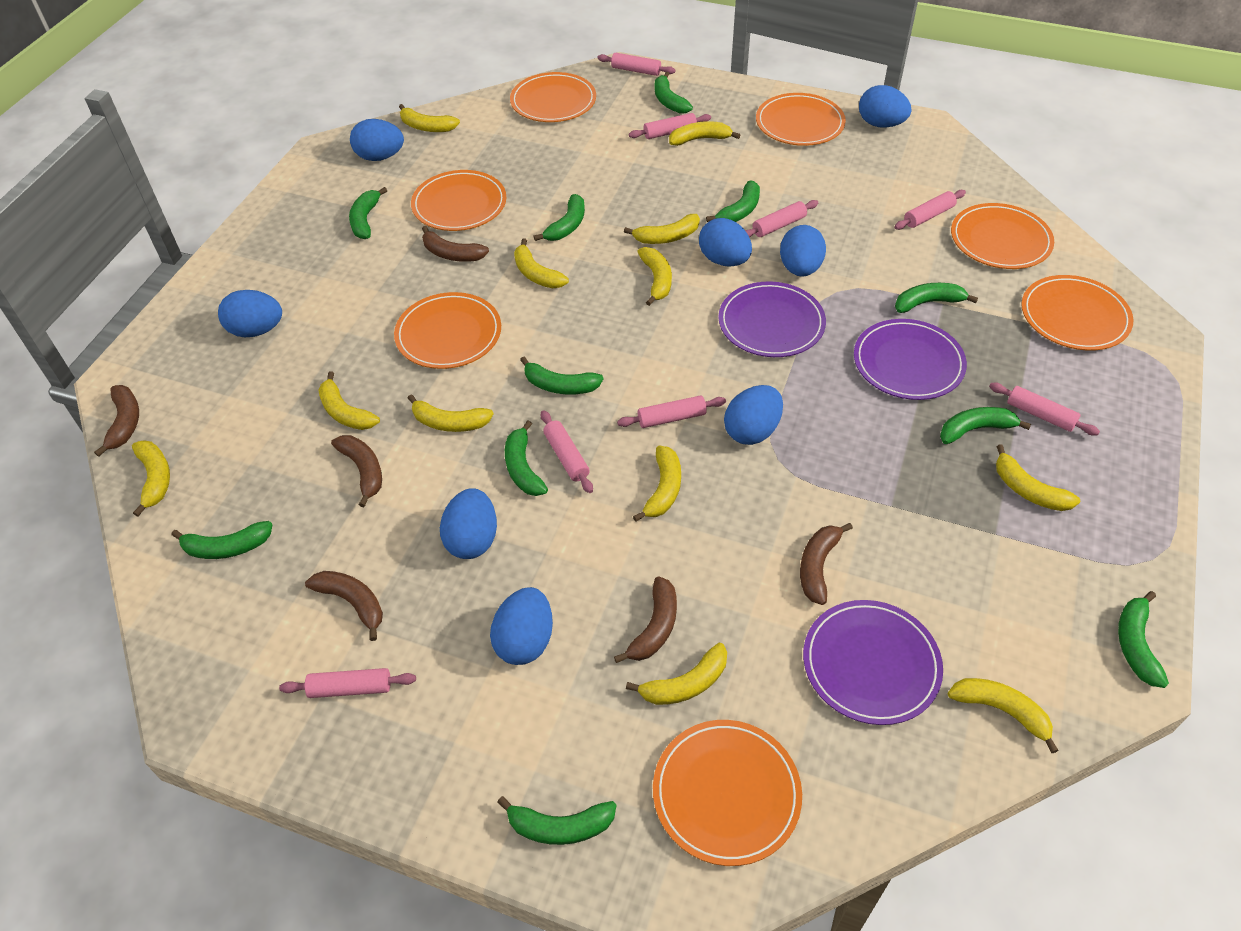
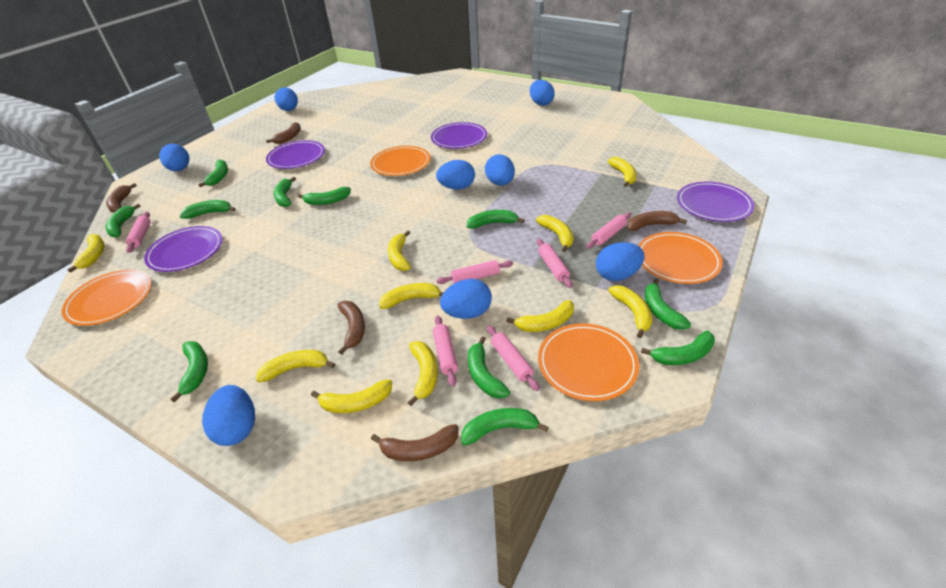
brown banana: 6 -> 5
orange plate: 7 -> 4
pink rolling pin: 8 -> 6
purple plate: 3 -> 4
yellow banana: 12 -> 10

